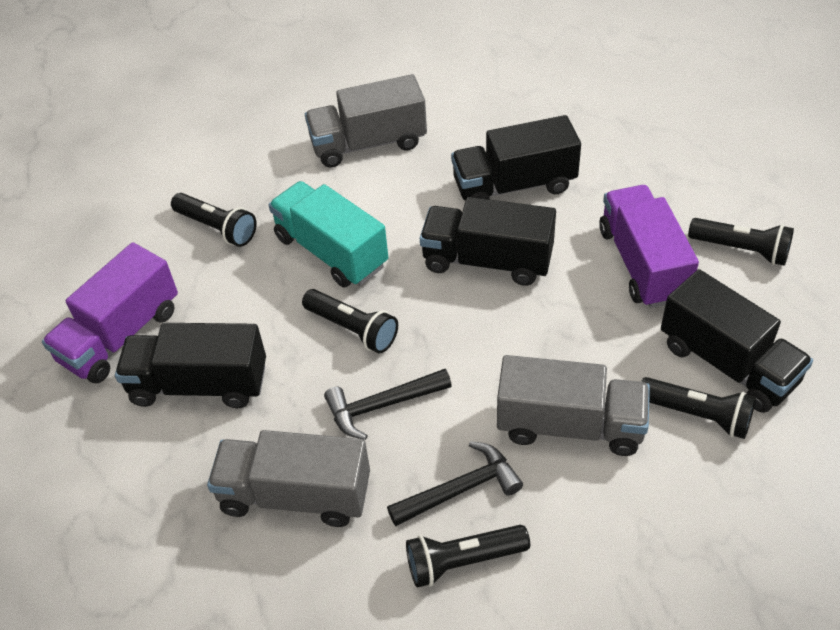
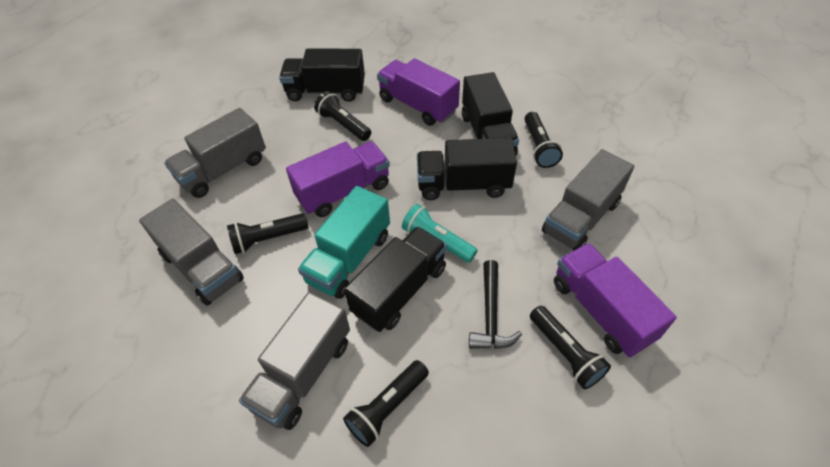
black hammer: 2 -> 1
grey truck: 3 -> 4
purple truck: 2 -> 3
turquoise flashlight: 0 -> 1

